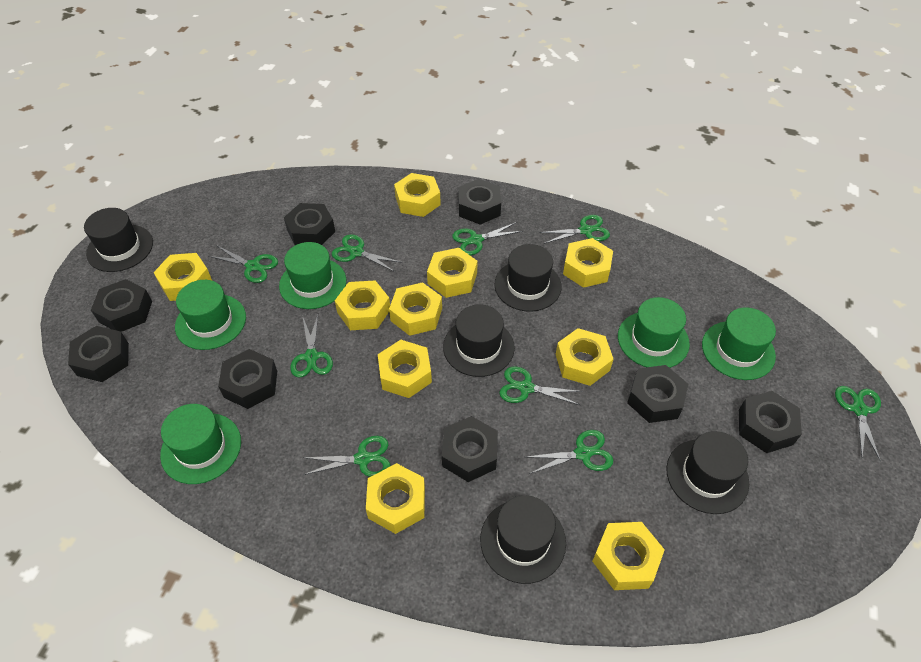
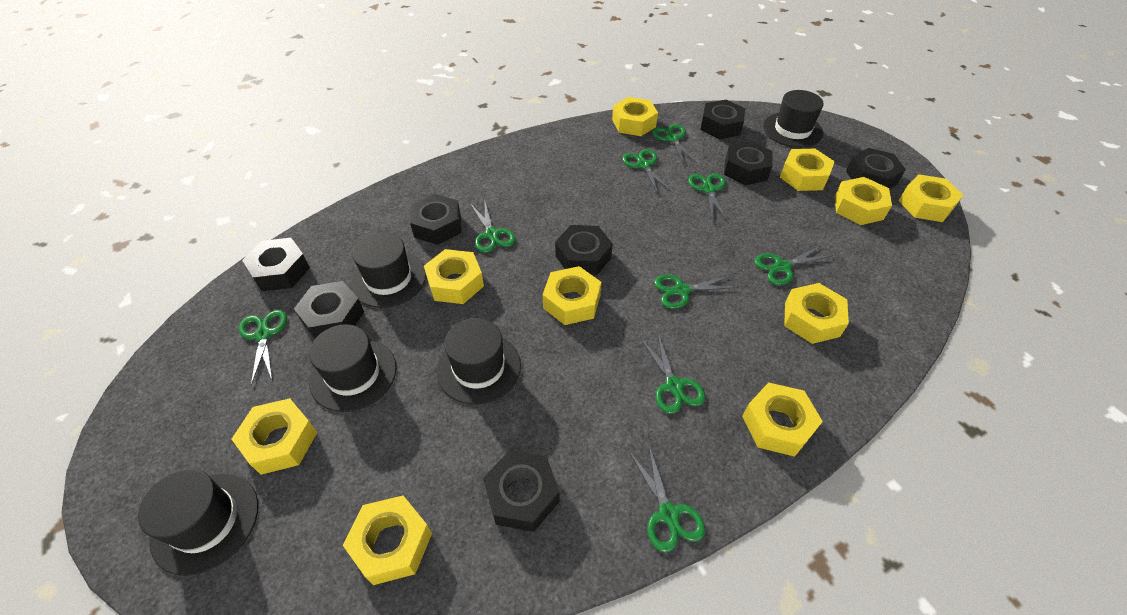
green hat: 5 -> 0

